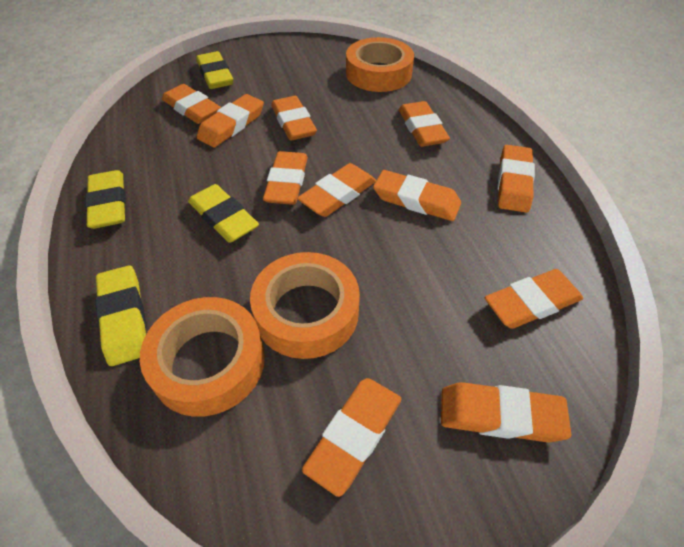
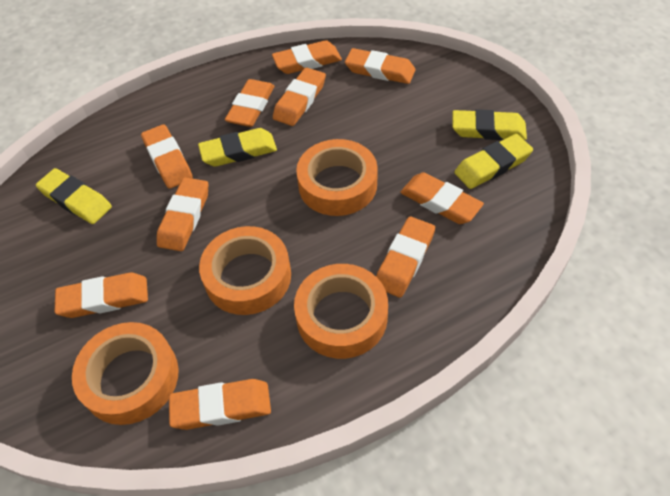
orange eraser: 11 -> 10
orange tape: 3 -> 4

